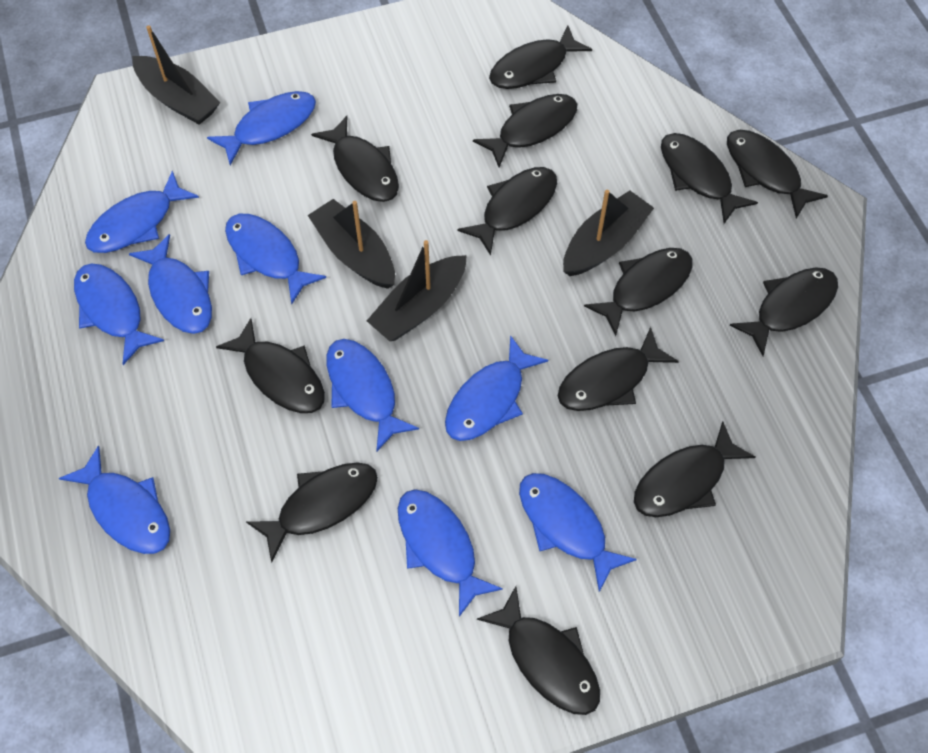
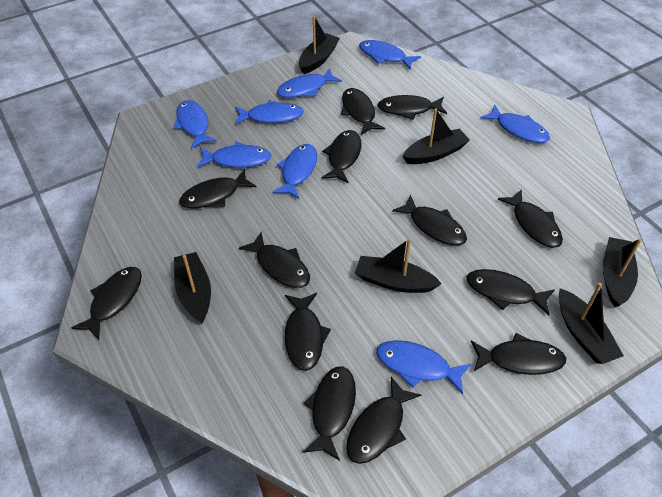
black boat: 4 -> 6
blue fish: 10 -> 8

